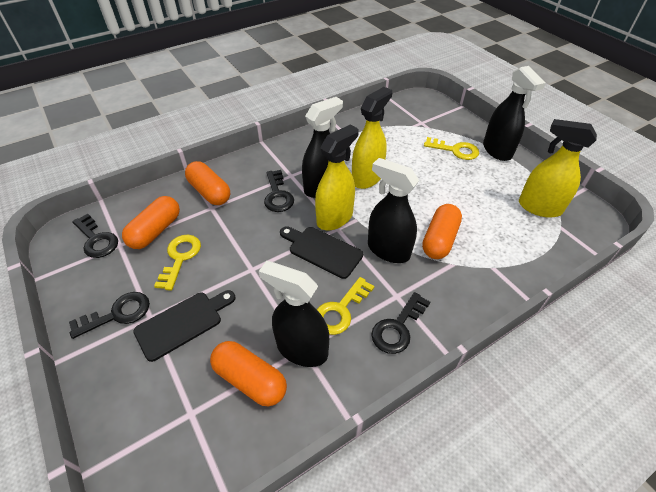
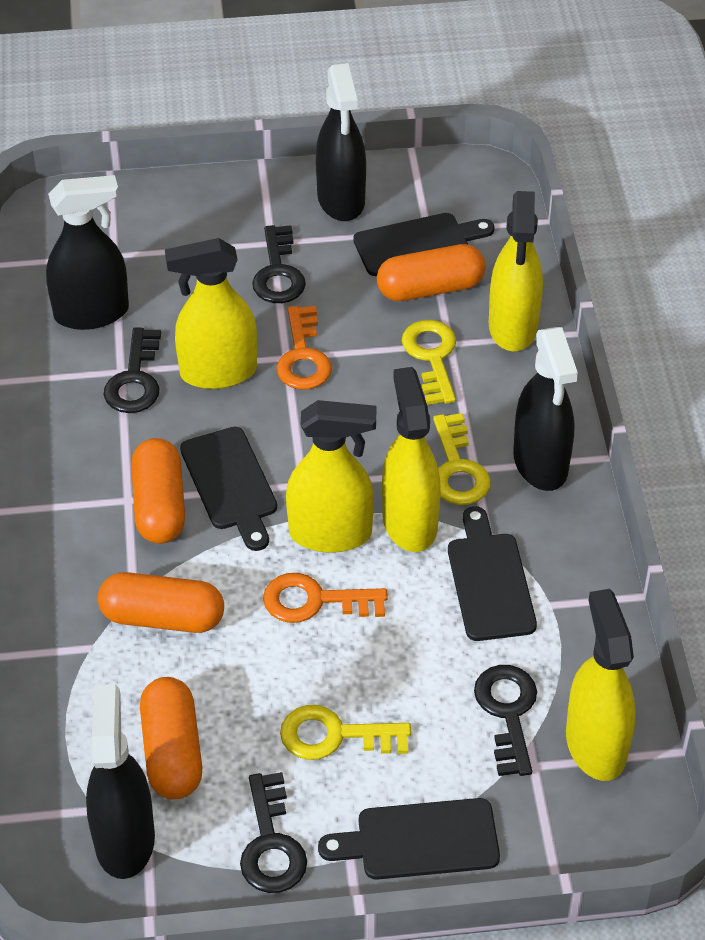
black cutting board: 2 -> 4
orange key: 0 -> 2
yellow spray bottle: 3 -> 5

